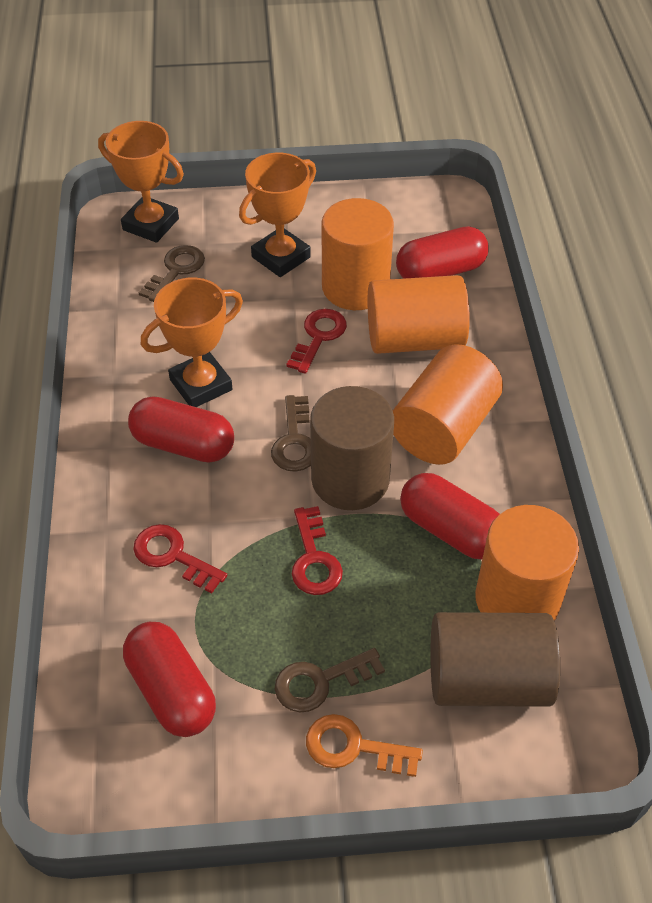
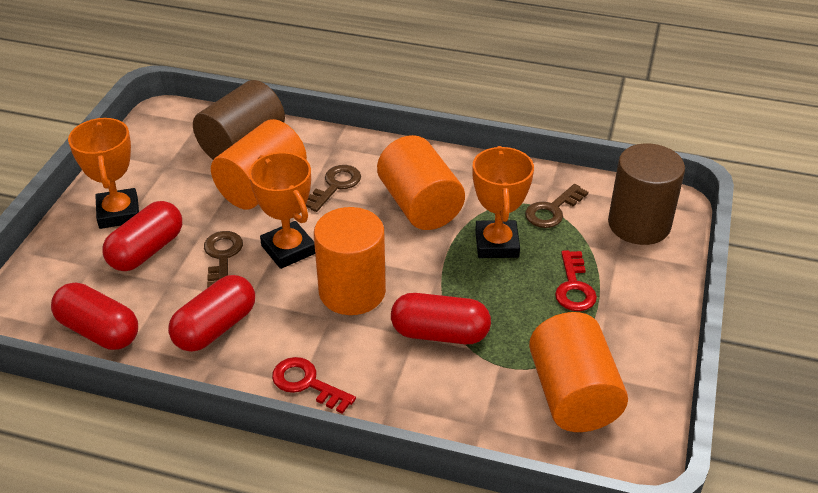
orange key: 1 -> 0
red key: 3 -> 2

